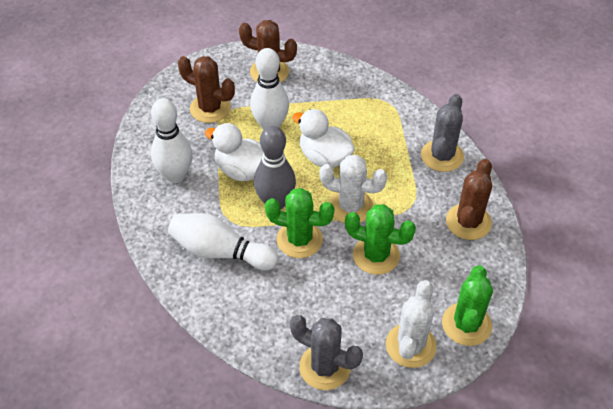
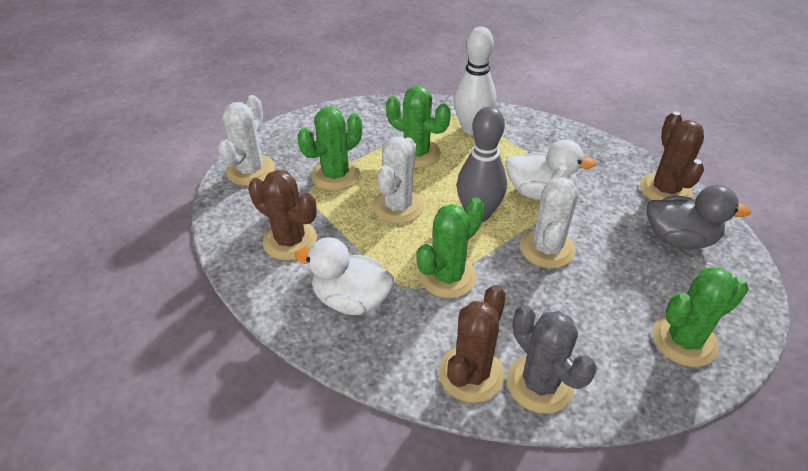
green cactus: 3 -> 4
grey cactus: 2 -> 1
grey duck: 0 -> 1
white bowling pin: 3 -> 1
white cactus: 2 -> 3

